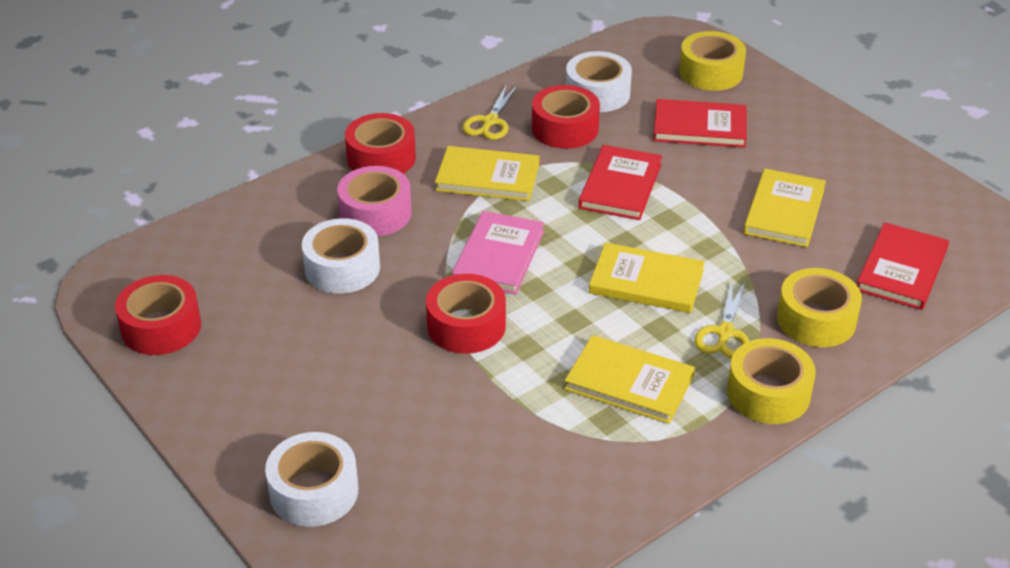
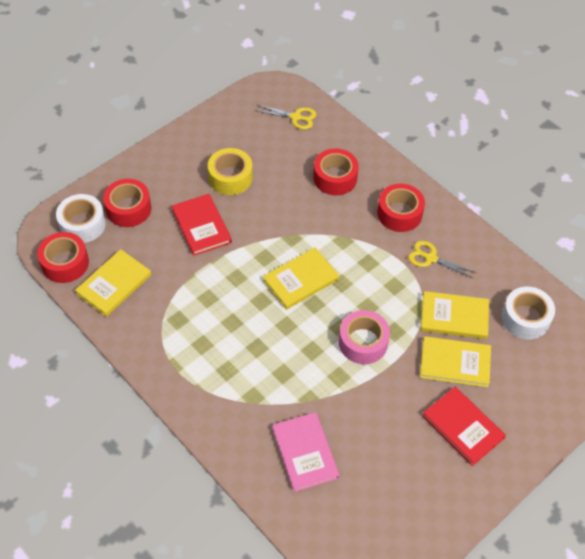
red book: 3 -> 2
white tape: 3 -> 2
yellow tape: 3 -> 1

